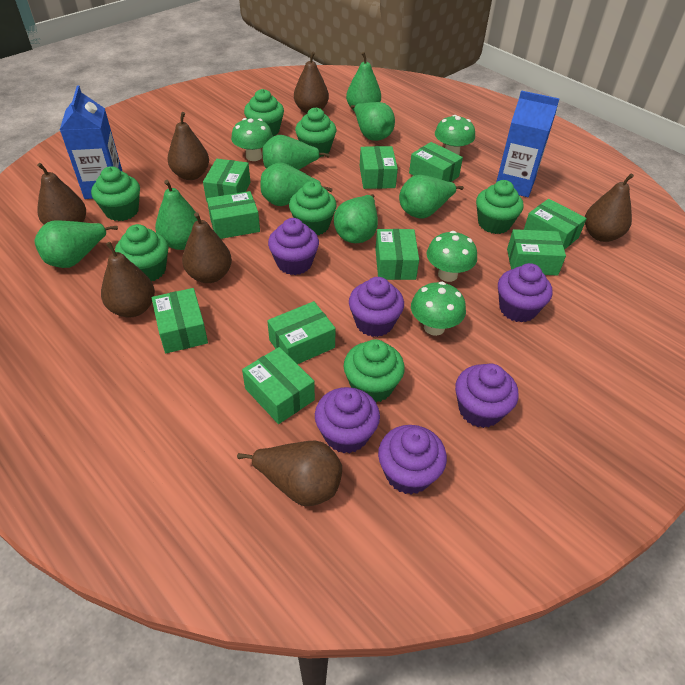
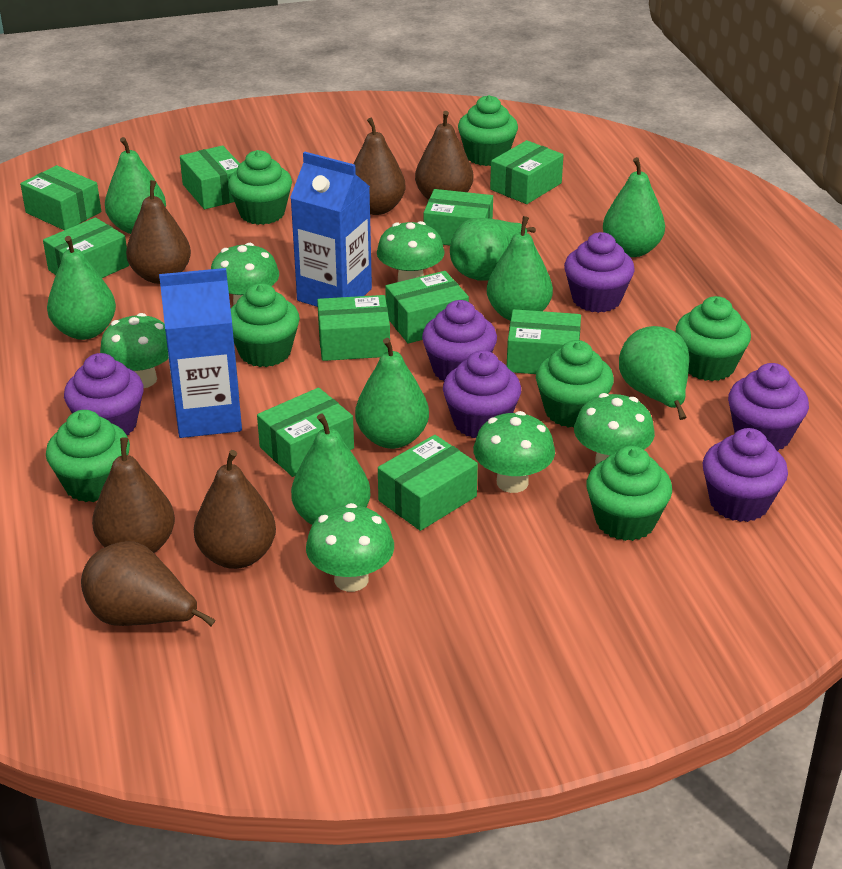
brown pear: 7 -> 6
green mushroom: 4 -> 6

